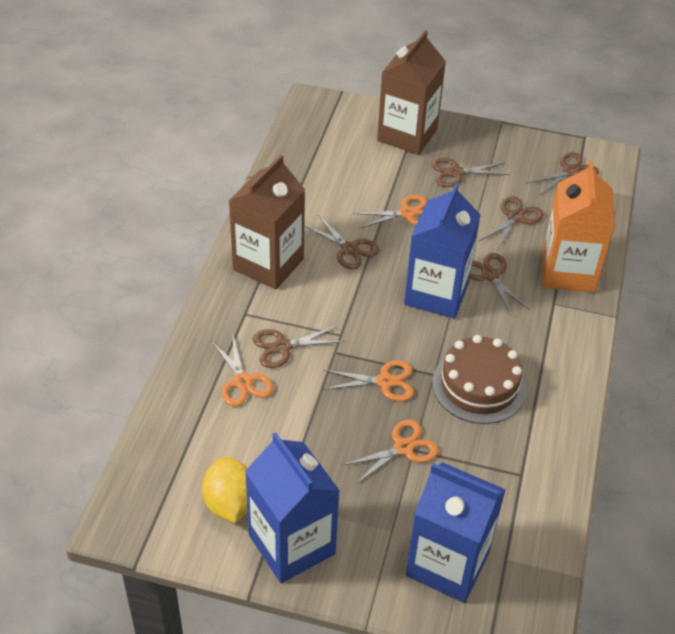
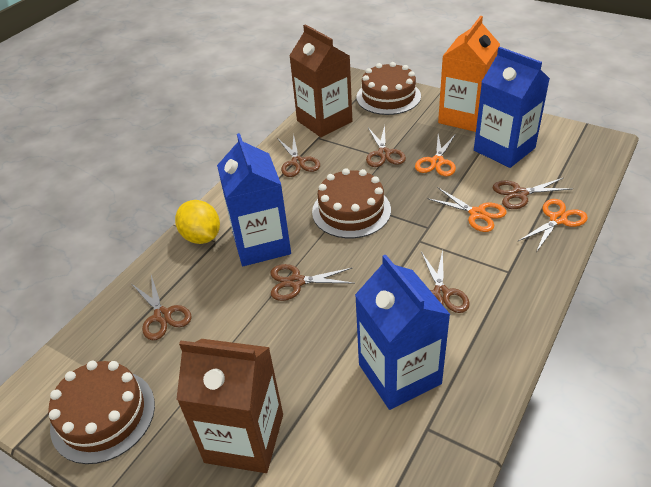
brown cake: 1 -> 3
orange scissors: 4 -> 3

